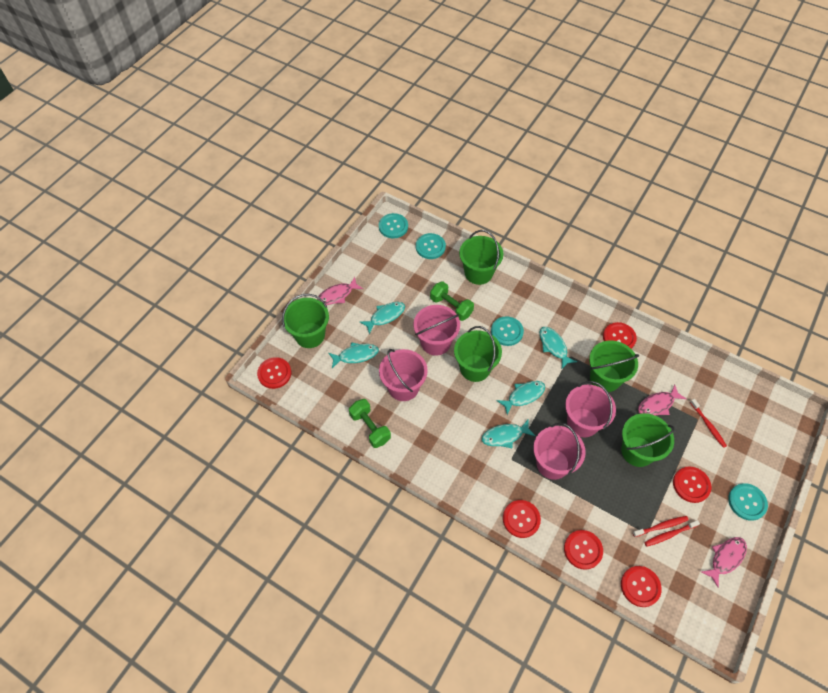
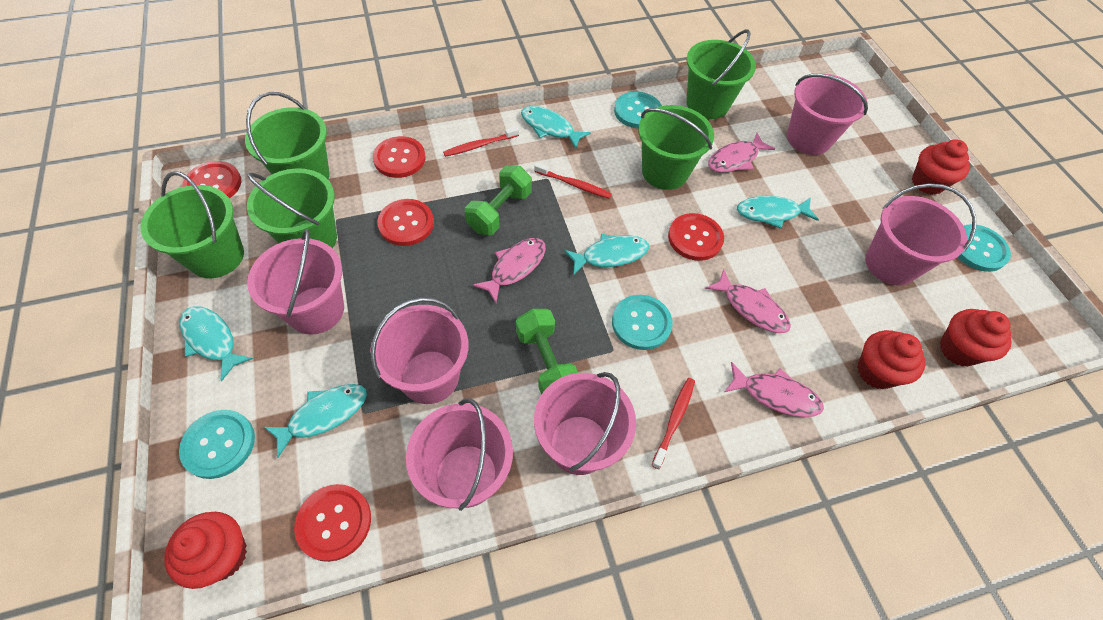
pink bucket: 4 -> 6
pink fish: 3 -> 4
red button: 6 -> 5
red cupcake: 0 -> 4

